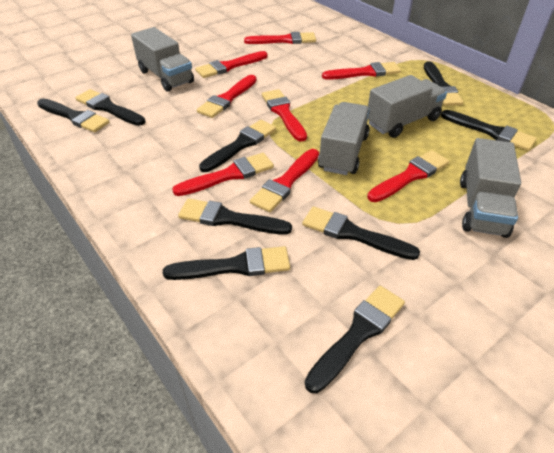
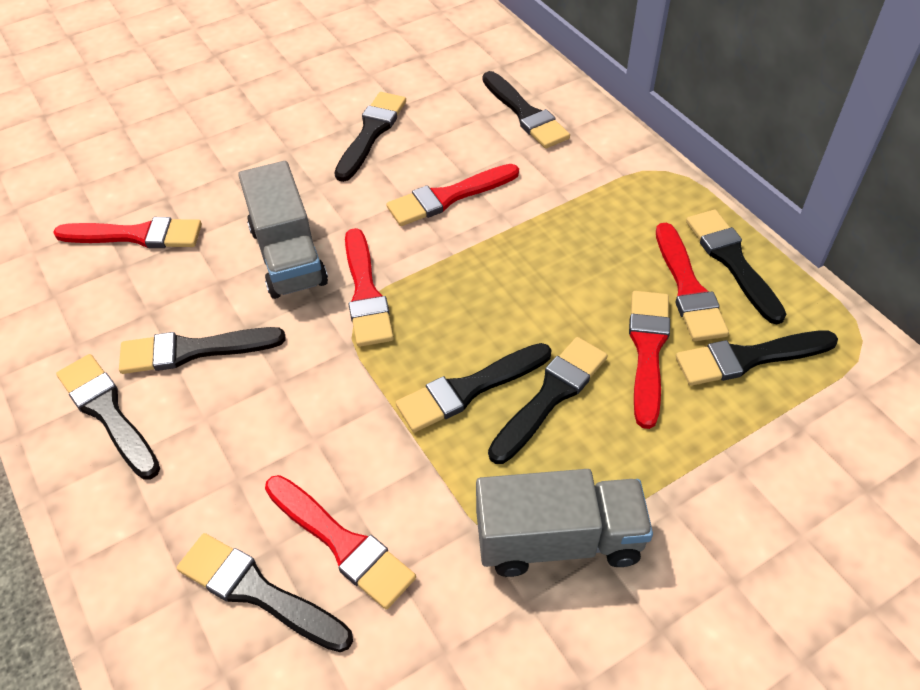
grey truck: 4 -> 2
red brush: 8 -> 6

